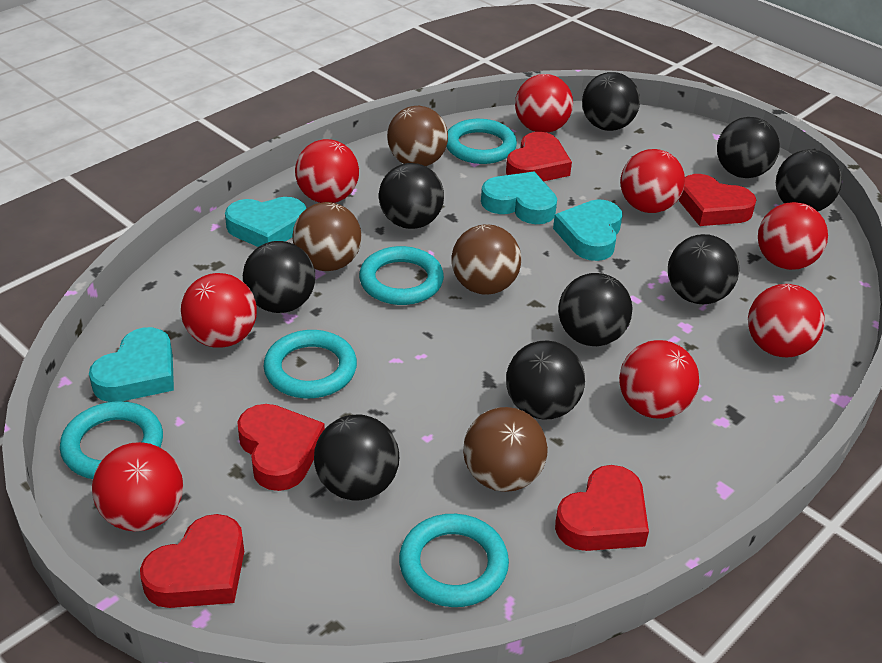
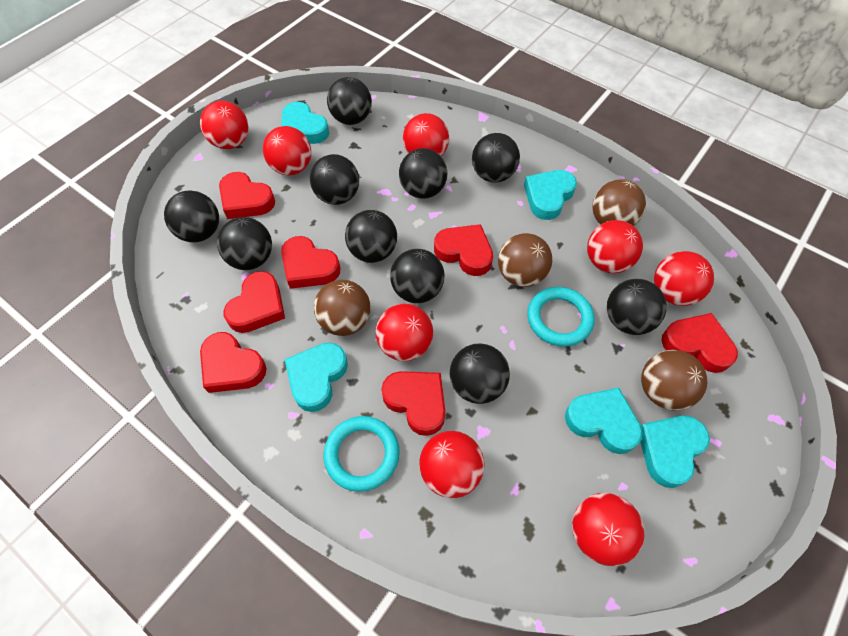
black ball: 9 -> 10
red heart: 5 -> 7
turquoise heart: 4 -> 5
turquoise ring: 5 -> 2

